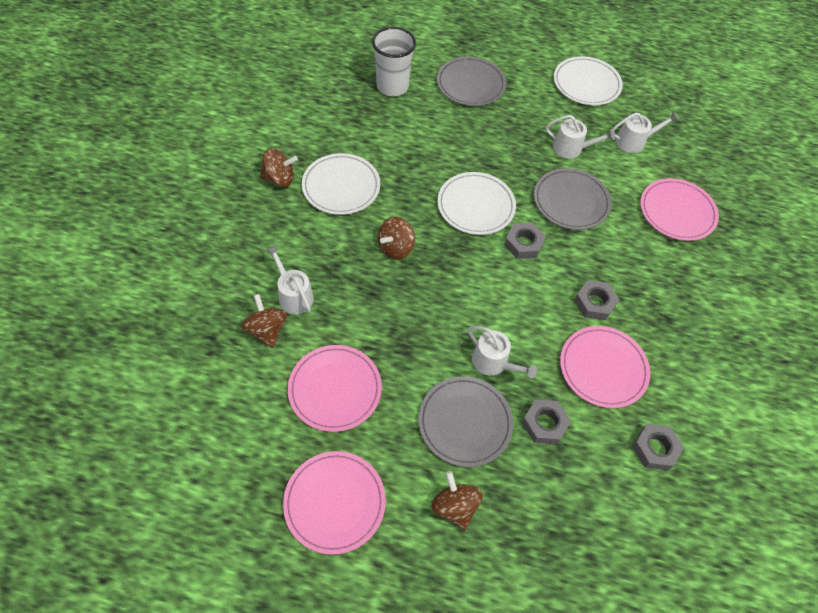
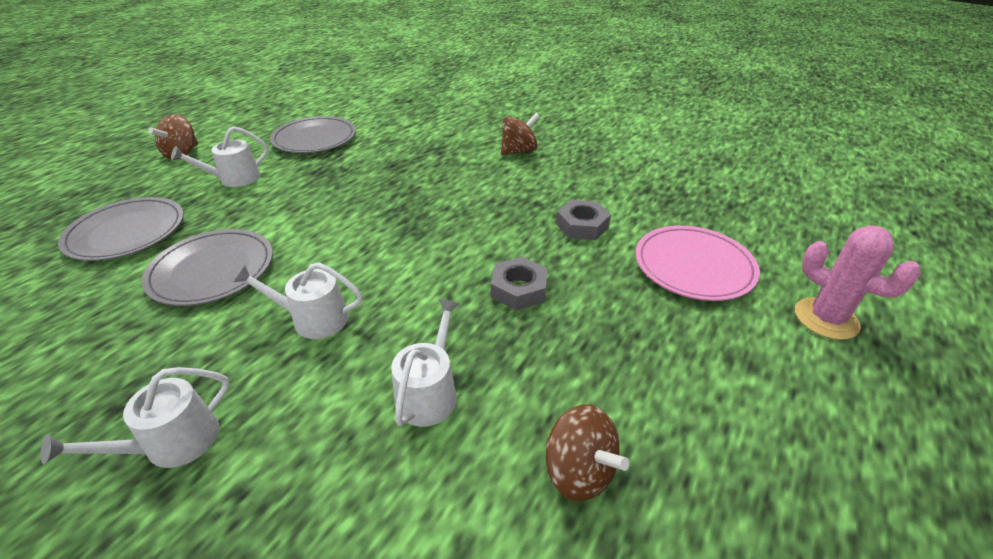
brown spinning top: 4 -> 3
grey nut: 4 -> 2
pink cactus: 0 -> 1
pink plate: 4 -> 1
white cup: 1 -> 0
white plate: 3 -> 0

